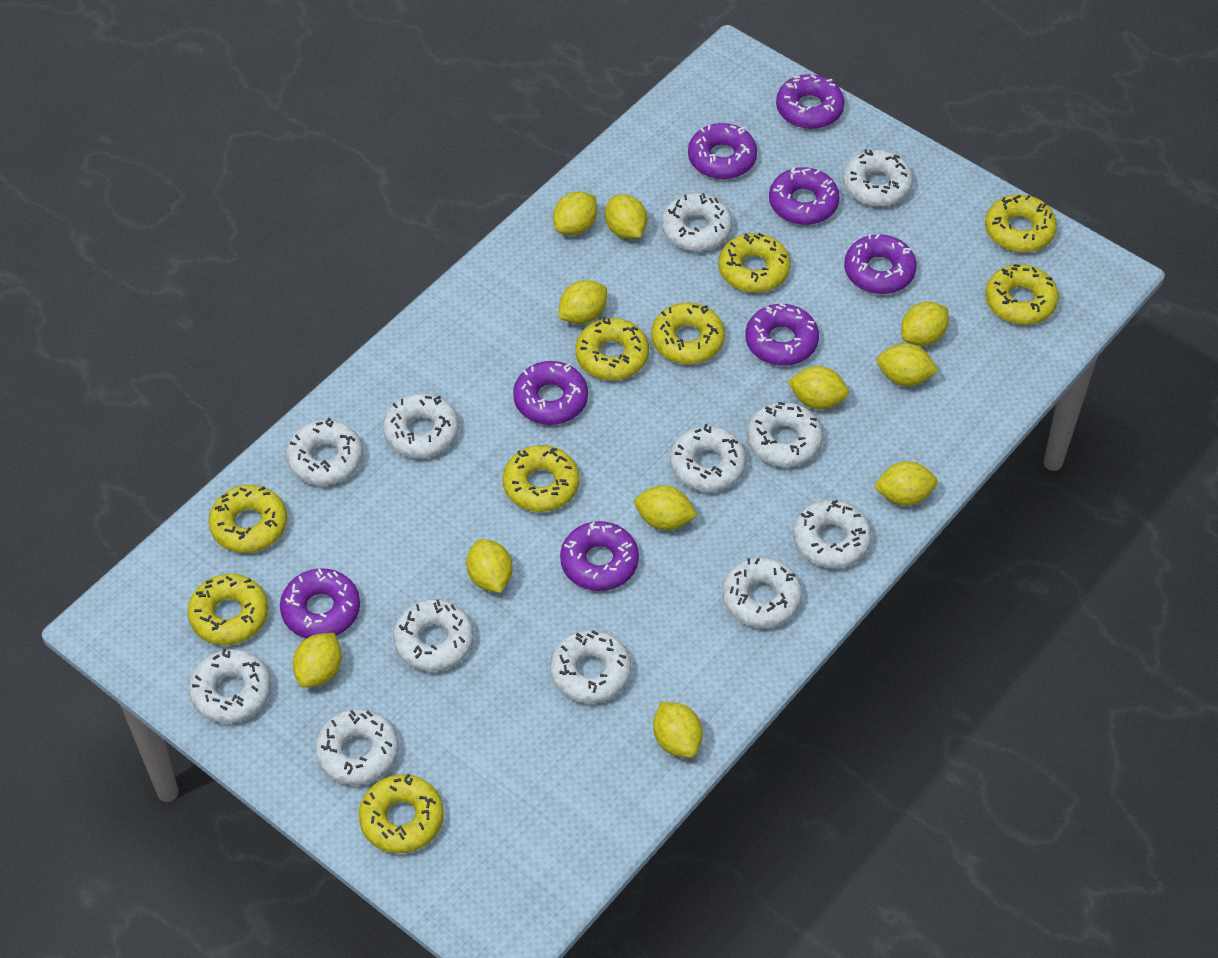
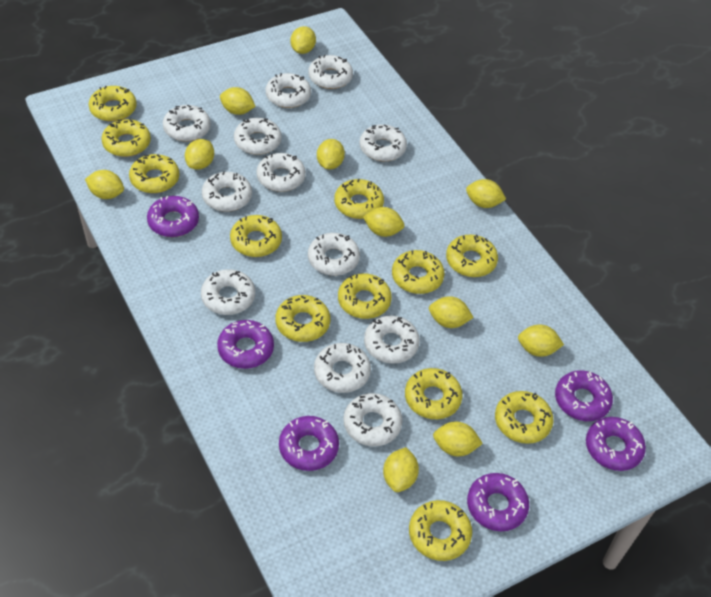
purple donut: 8 -> 6
yellow donut: 9 -> 12

